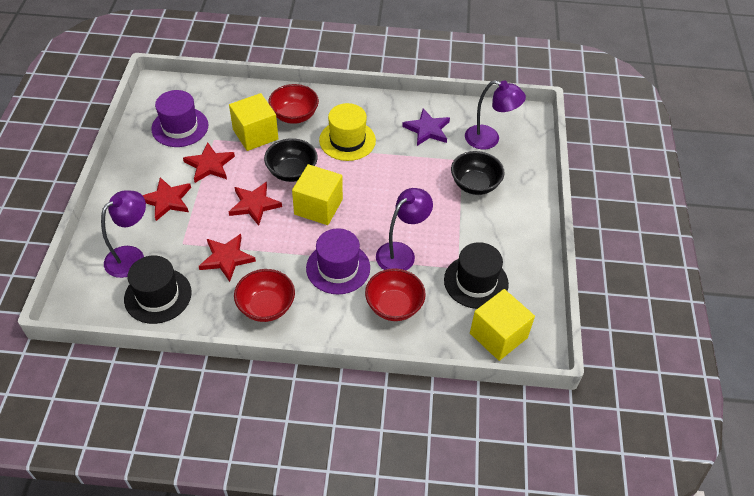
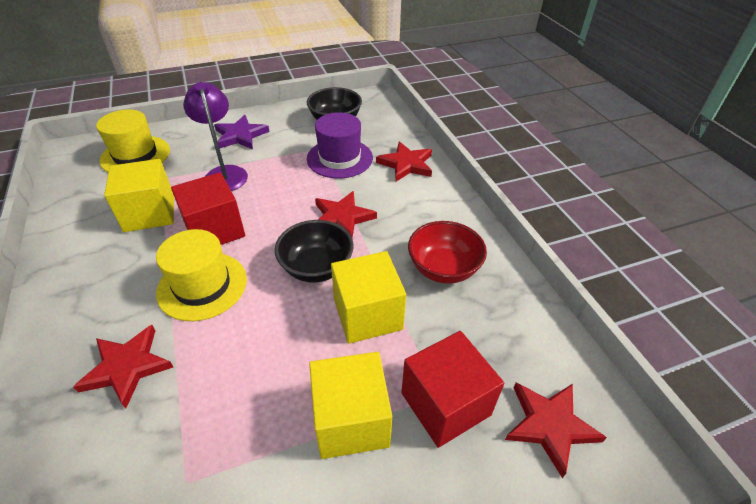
black hat: 2 -> 0
purple hat: 2 -> 1
purple lamp: 3 -> 1
red bowl: 3 -> 1
red cube: 0 -> 2
yellow hat: 1 -> 2

